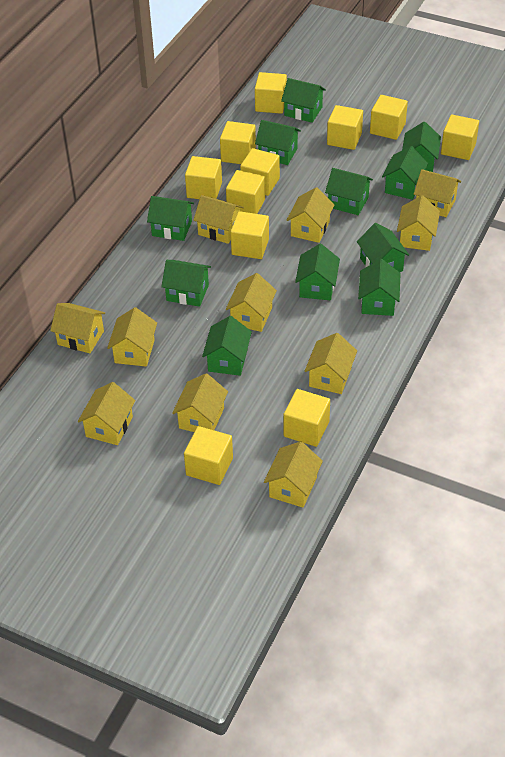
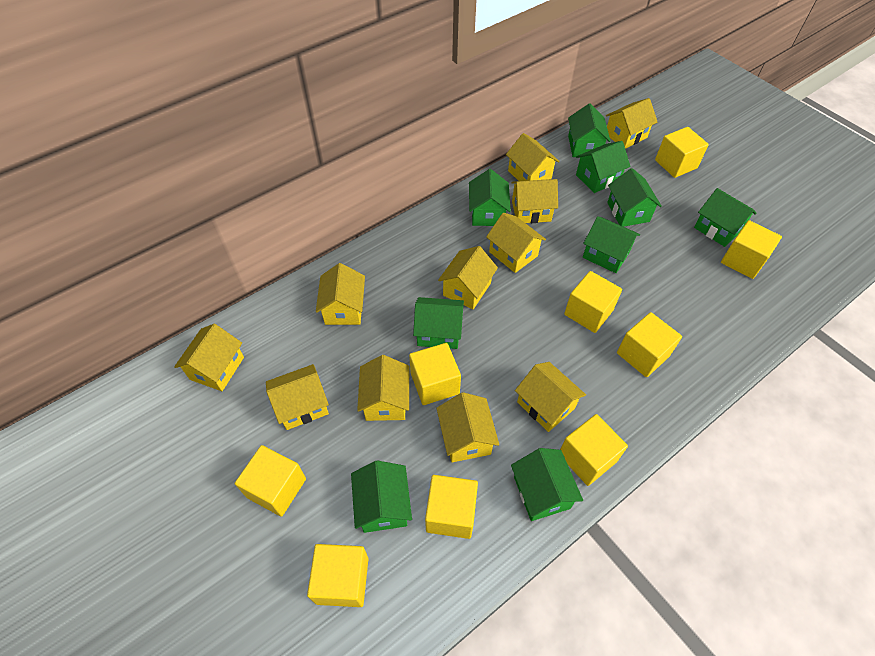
green house: 11 -> 9
yellow cube: 11 -> 9

